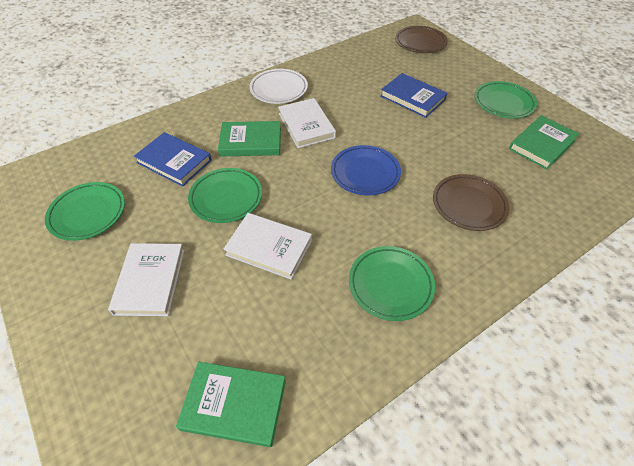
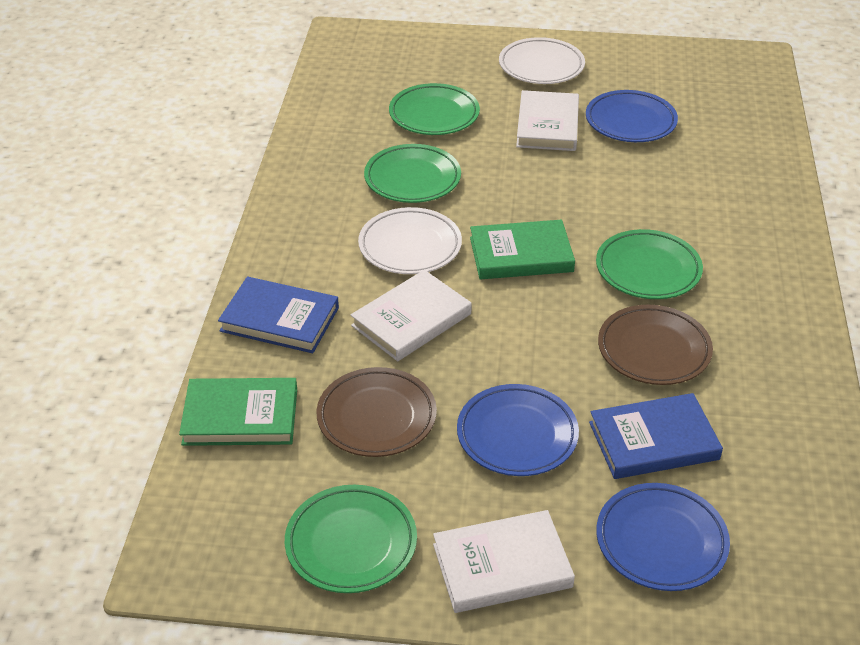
blue plate: 1 -> 3
green book: 3 -> 2
white plate: 1 -> 2

